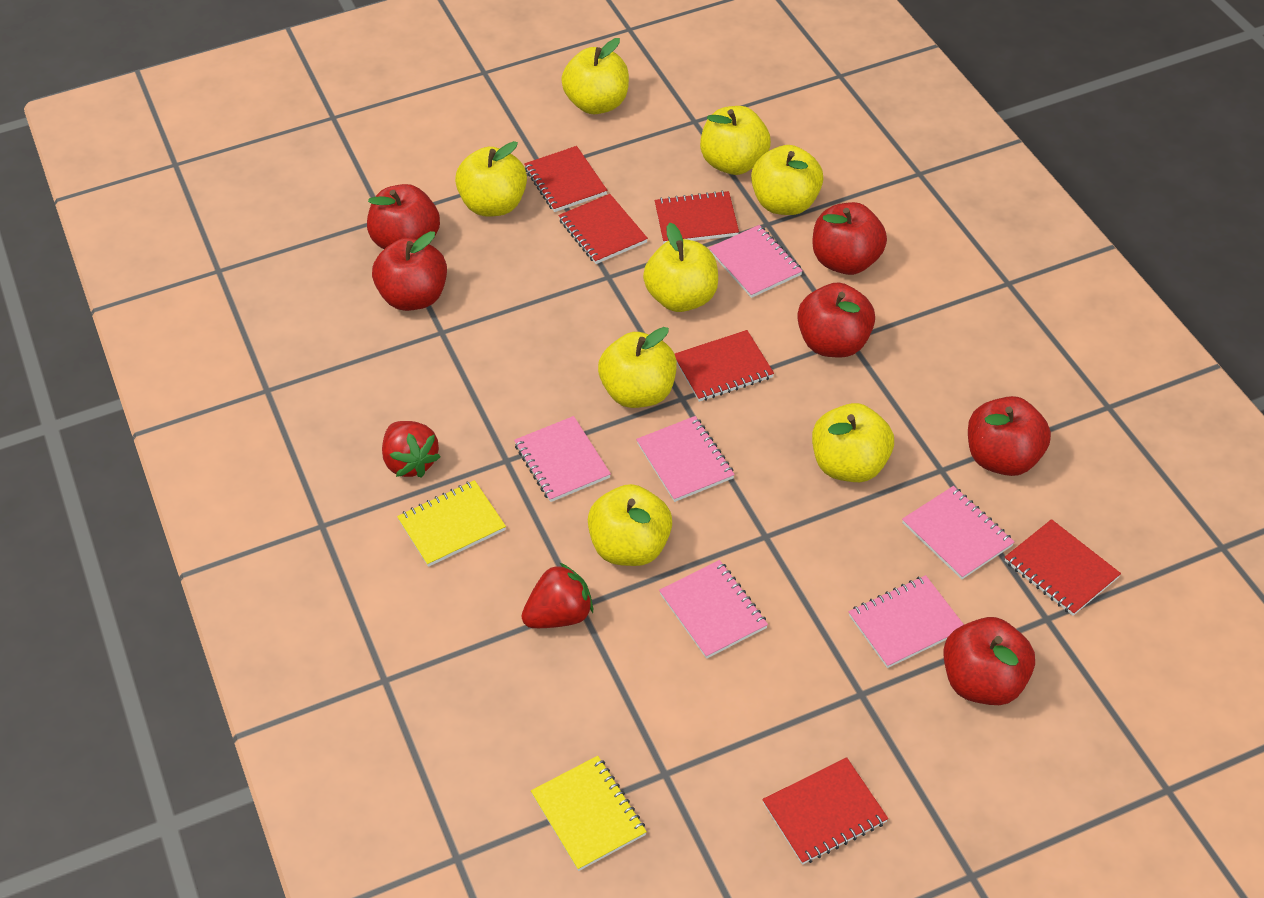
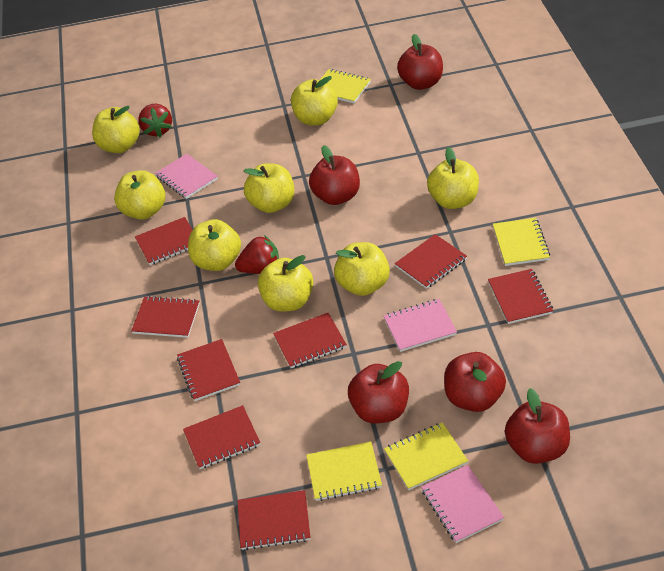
pink notebook: 6 -> 3
red apple: 6 -> 5
red notebook: 6 -> 8
yellow notebook: 2 -> 4

